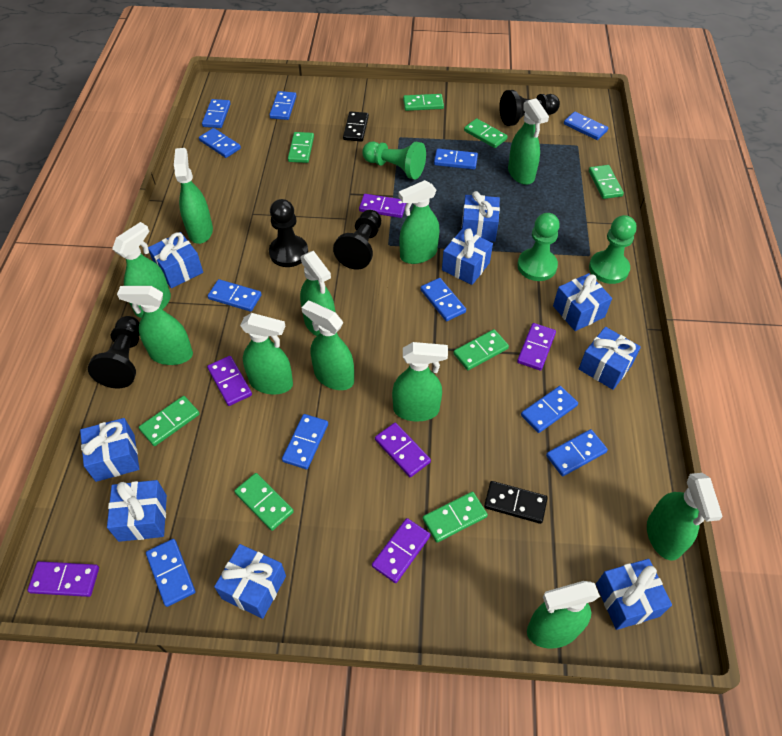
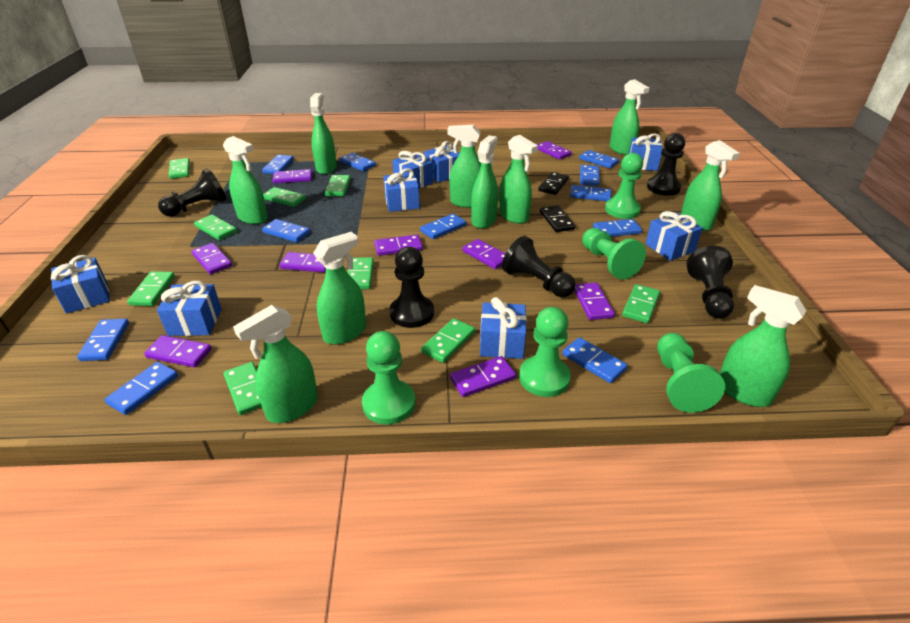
black pawn: 4 -> 5
blue gift: 9 -> 8
green domino: 8 -> 9
green pawn: 3 -> 5
green spray bottle: 11 -> 10
purple domino: 6 -> 9

